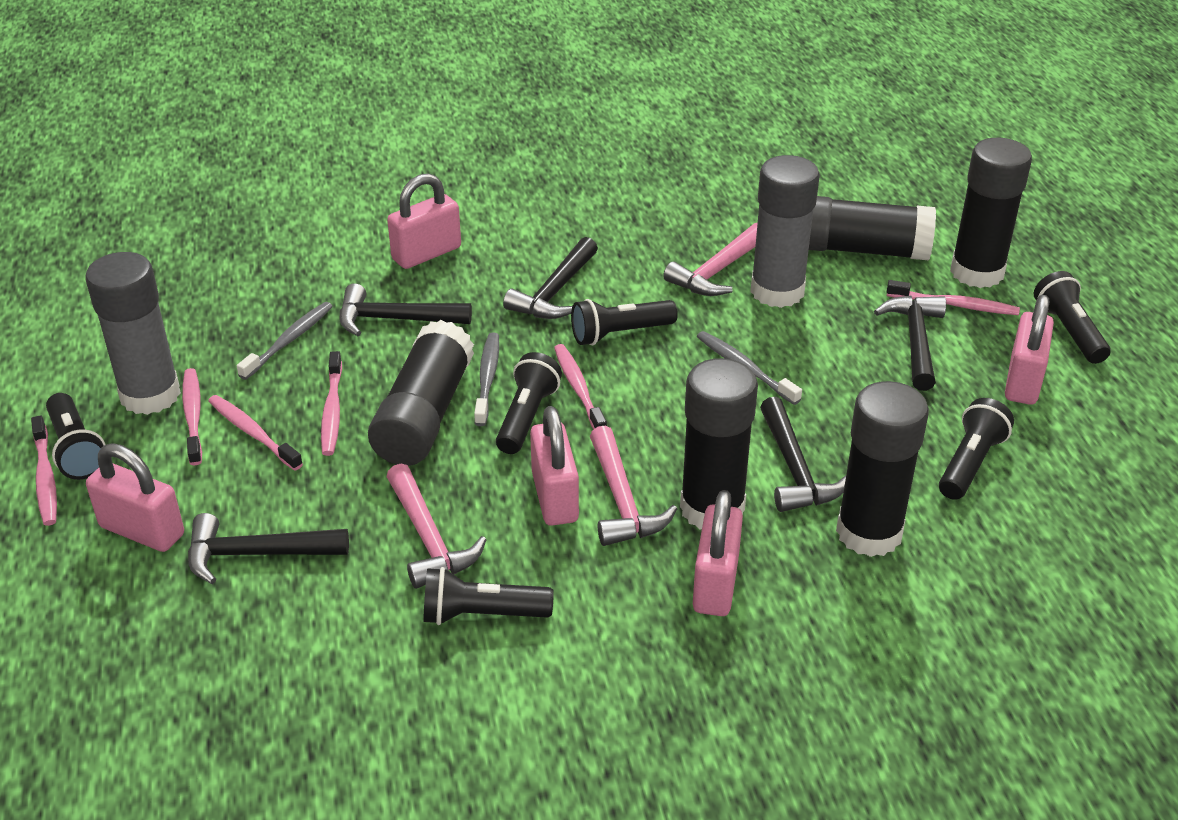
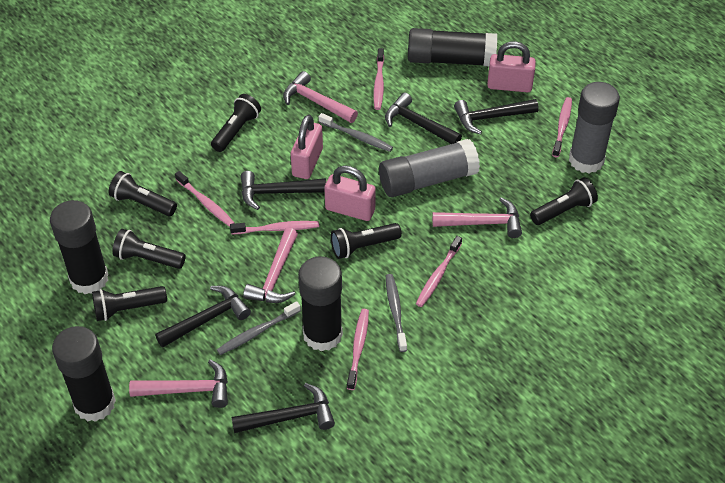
black glue stick: 5 -> 4
pink hammer: 3 -> 4
pink padlock: 5 -> 3

